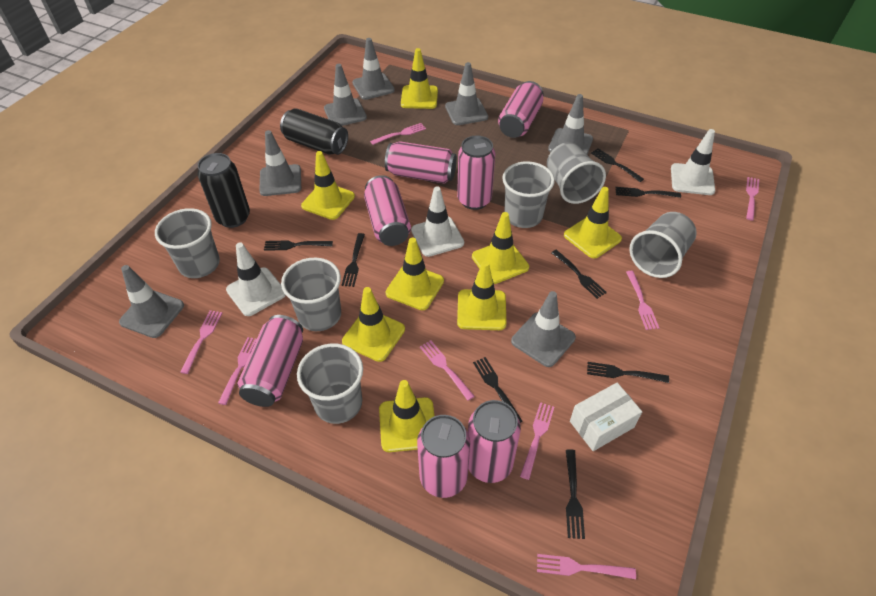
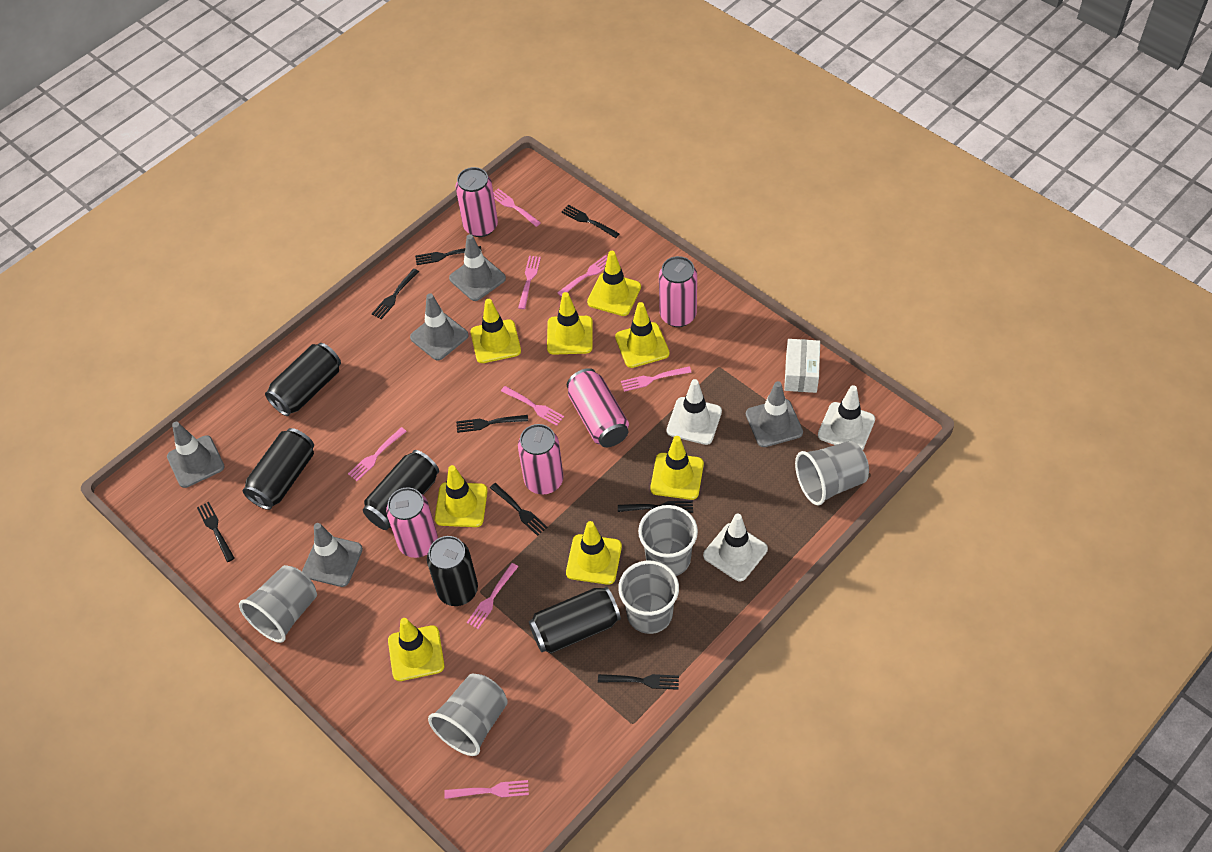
black can: 2 -> 5
grey cup: 6 -> 5
grey traffic cone: 7 -> 5
pink can: 7 -> 5

